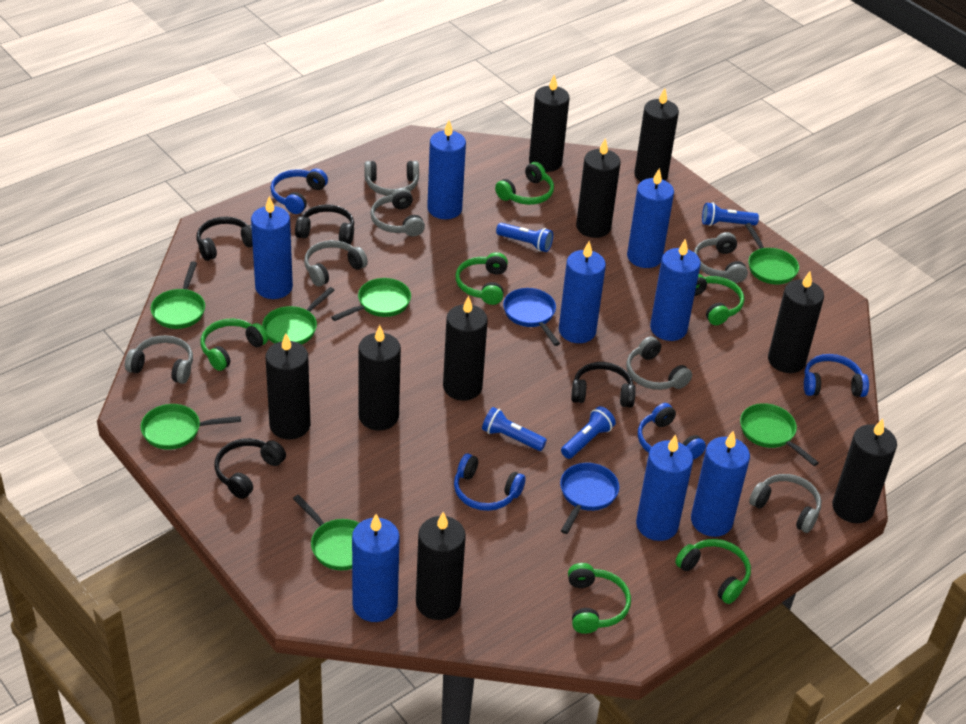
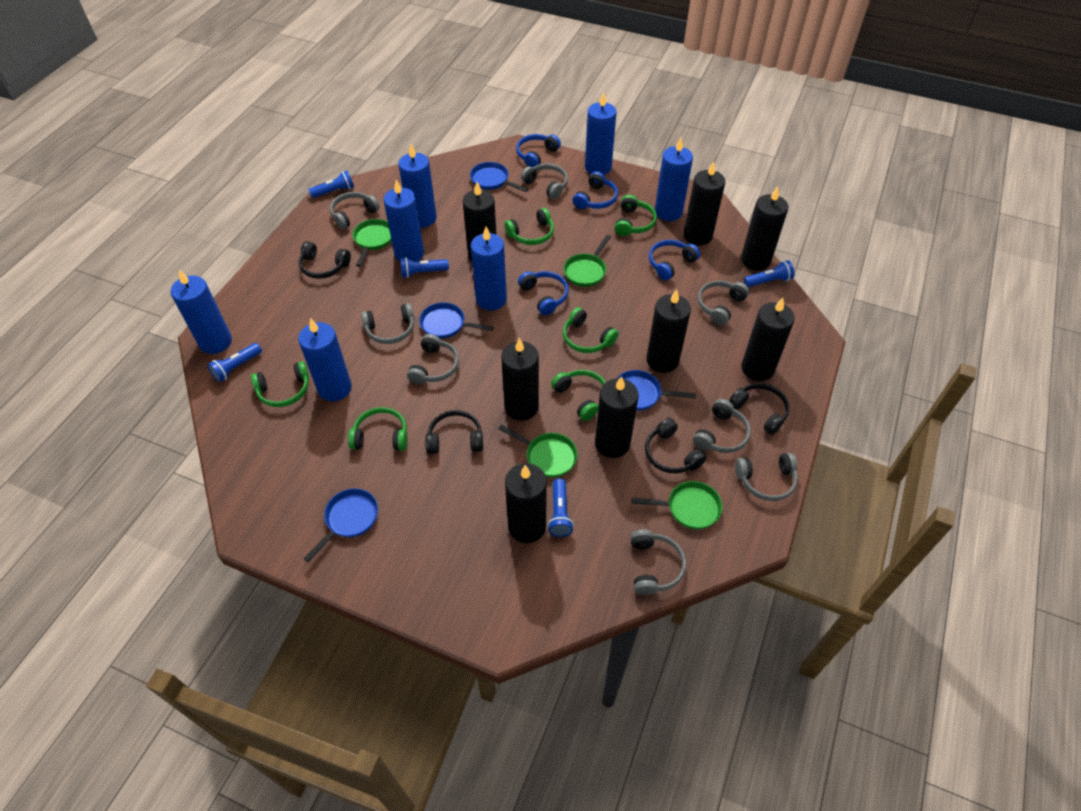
black candle: 9 -> 8
blue candle: 8 -> 7
blue flashlight: 4 -> 5
blue pan: 2 -> 4
green pan: 7 -> 4
grey headphones: 7 -> 8

